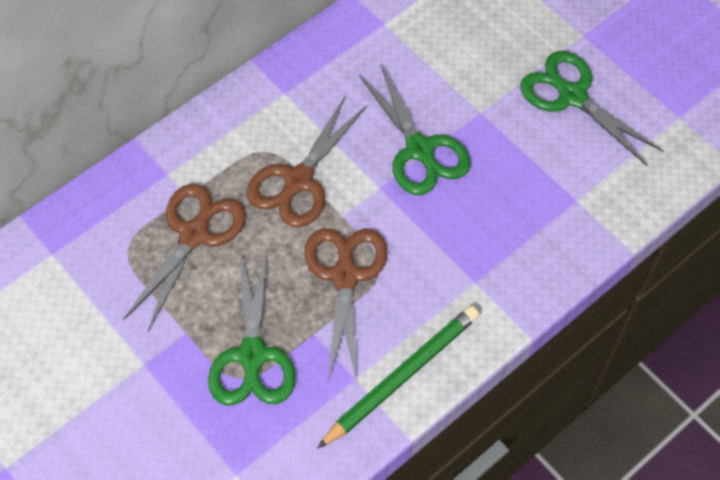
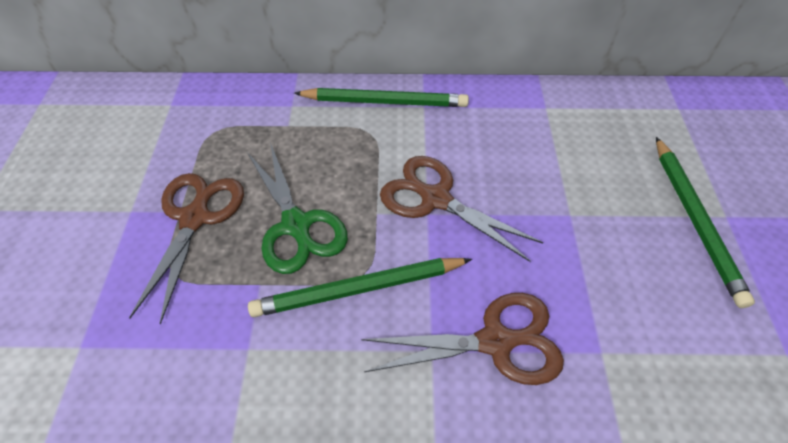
green pencil: 1 -> 3
green scissors: 3 -> 1

